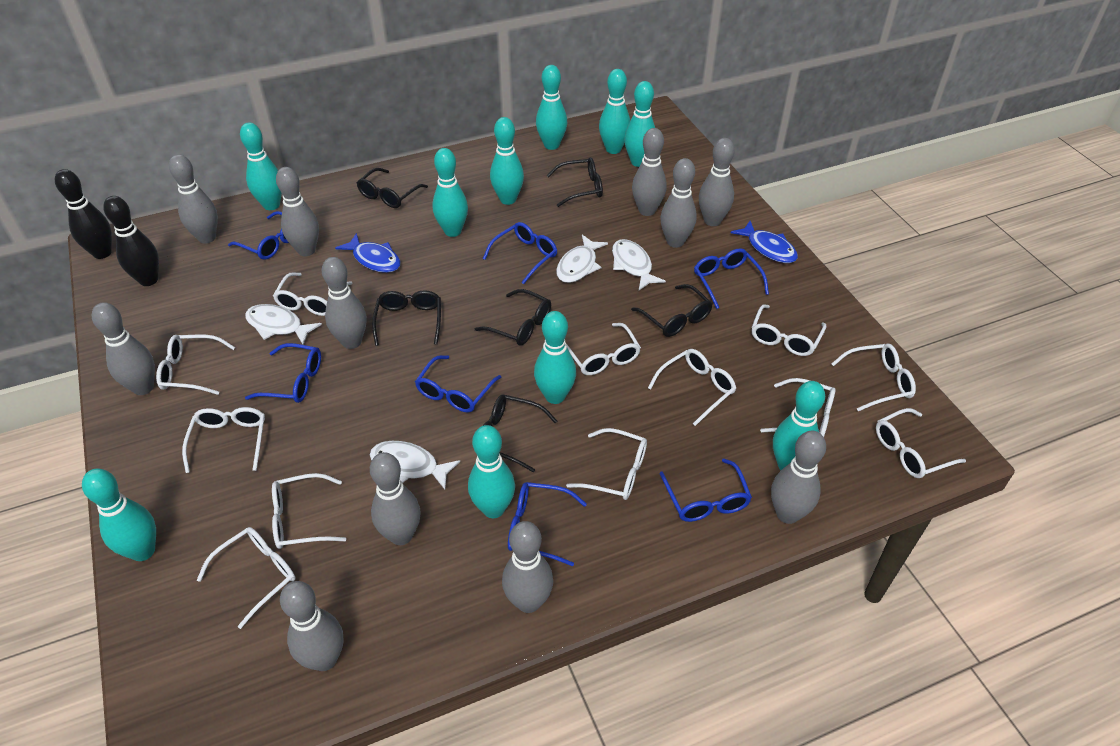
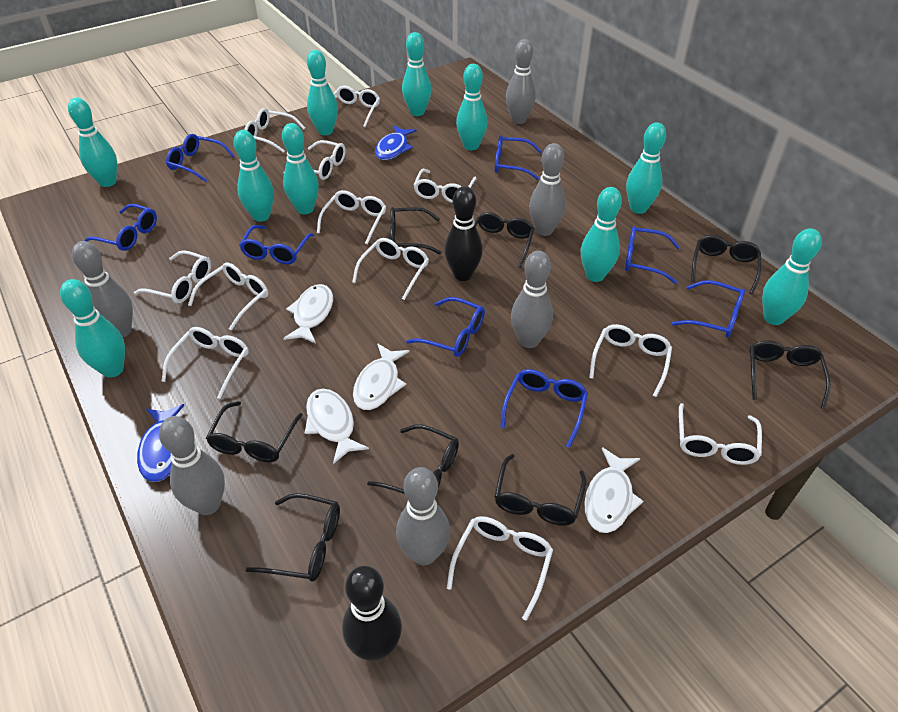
black glasses: 6 -> 8
blue glasses: 7 -> 8
grey bowling pin: 11 -> 6

